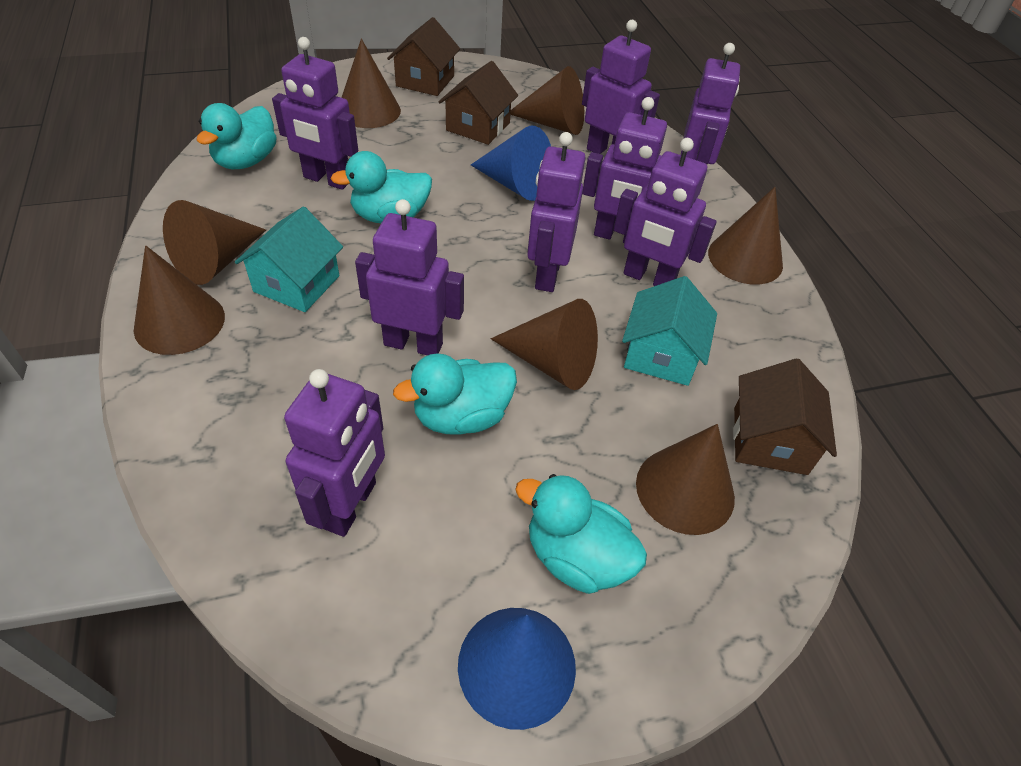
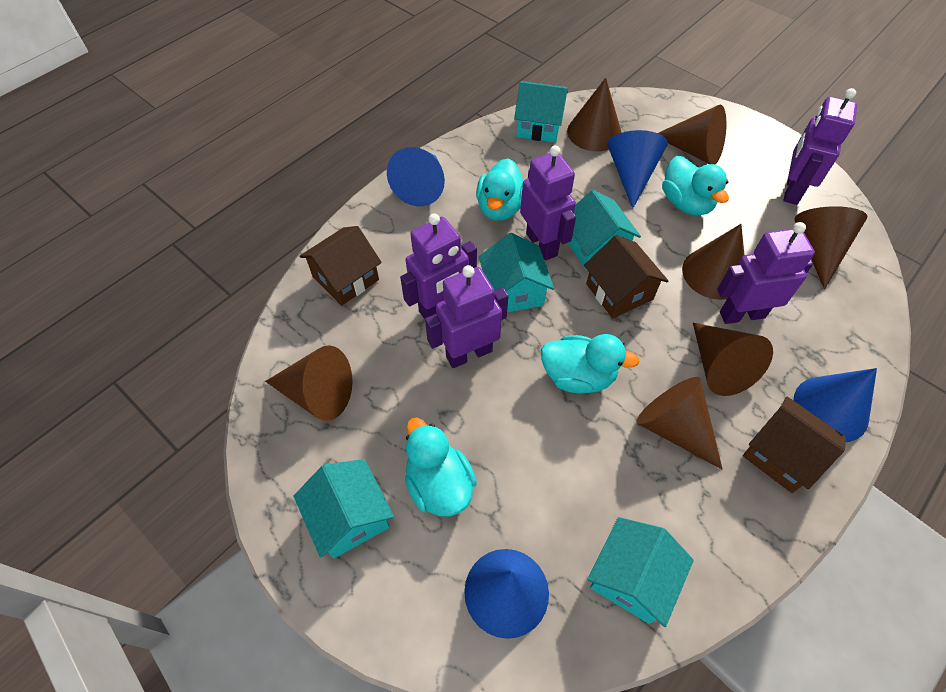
blue cone: 2 -> 4
purple robot: 8 -> 5
turquoise house: 2 -> 5

